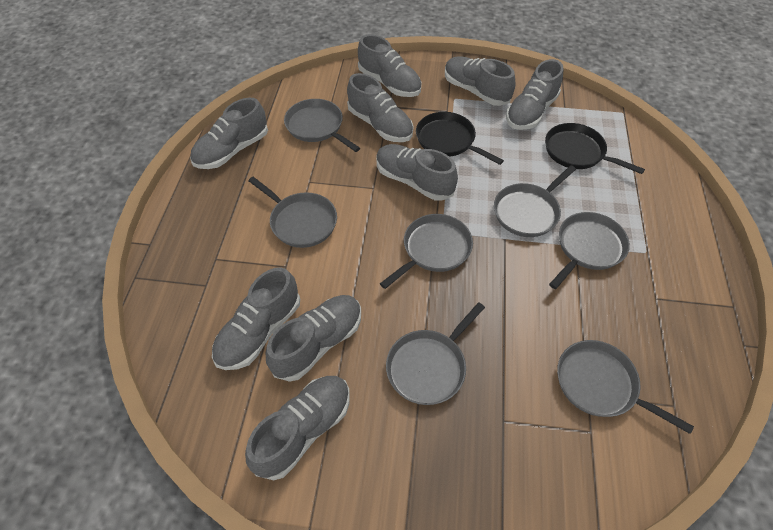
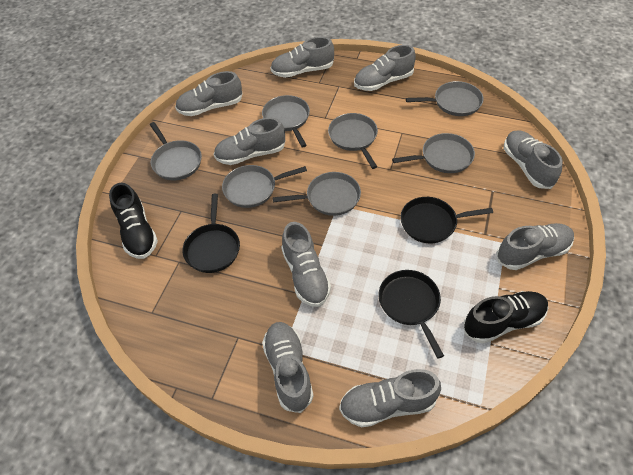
black pan: 2 -> 3
black shoe: 0 -> 2

